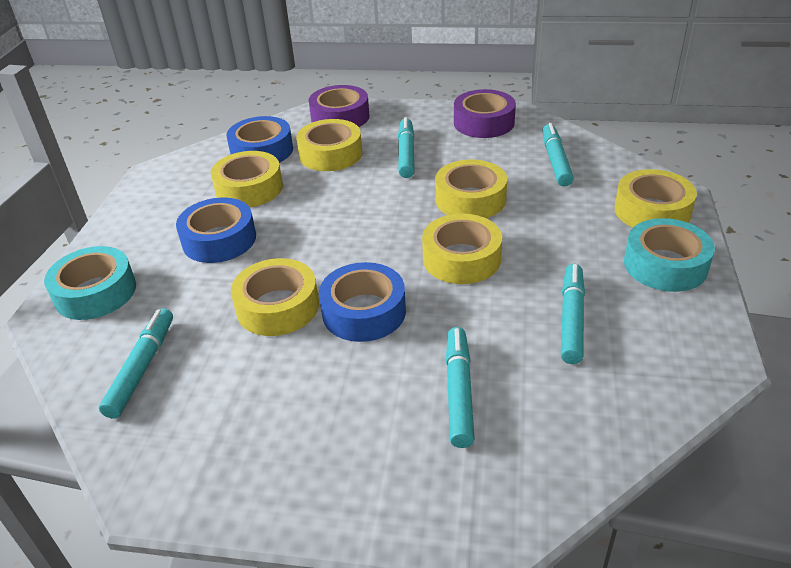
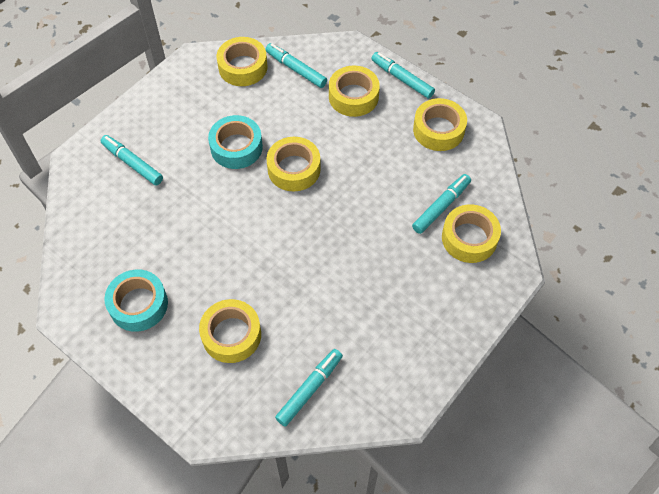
blue tape: 3 -> 0
purple tape: 2 -> 0

